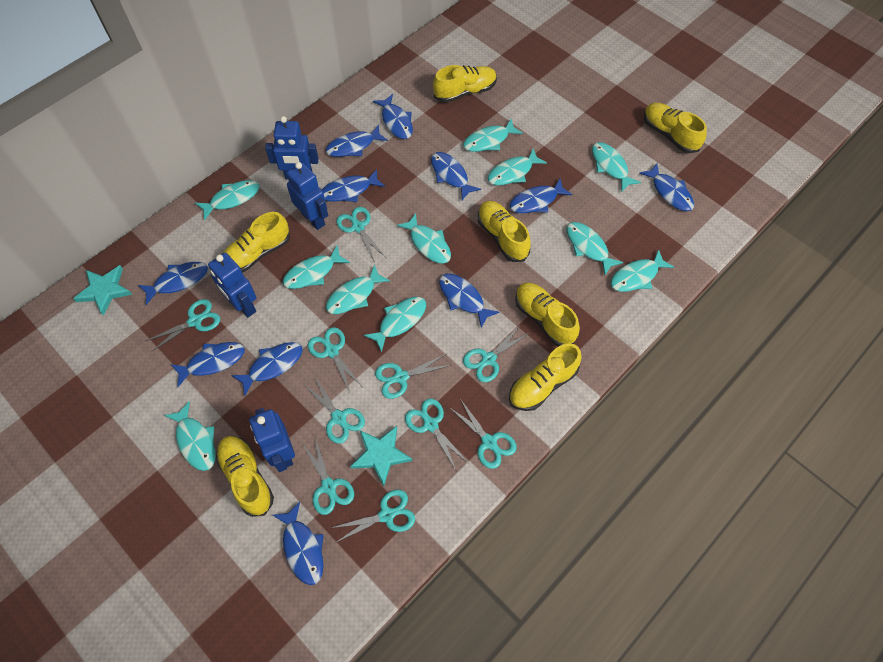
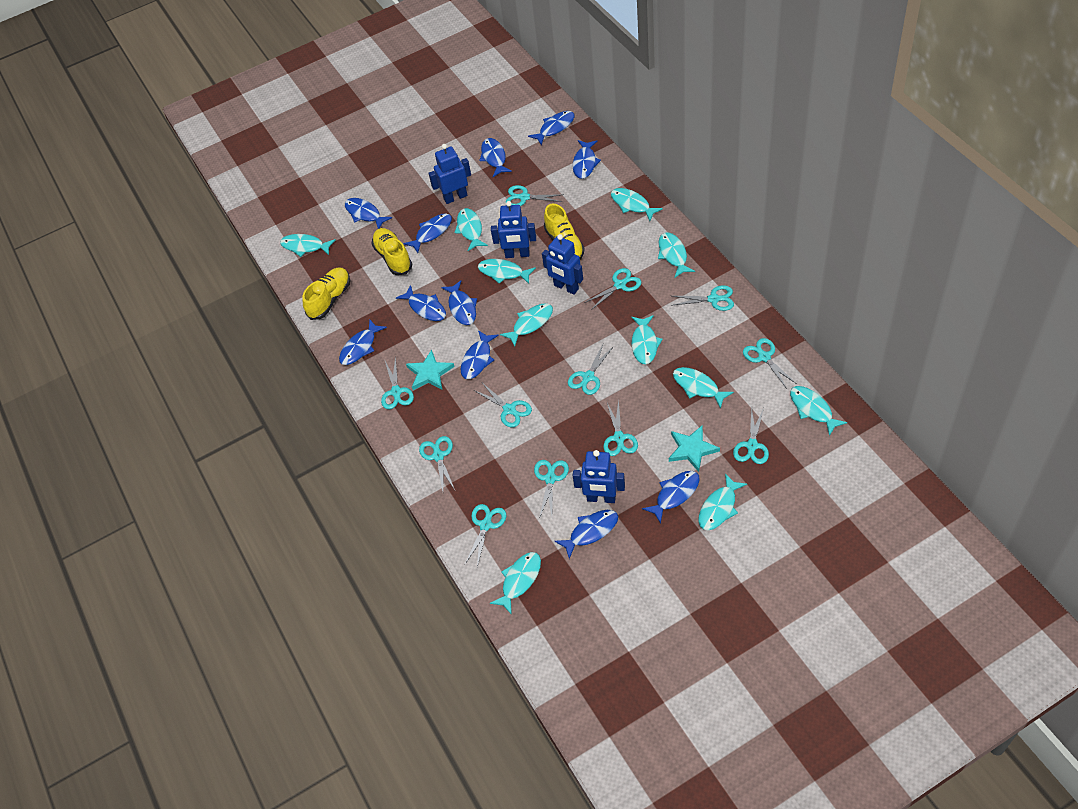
turquoise scissors: 10 -> 12
yellow shoe: 7 -> 3

